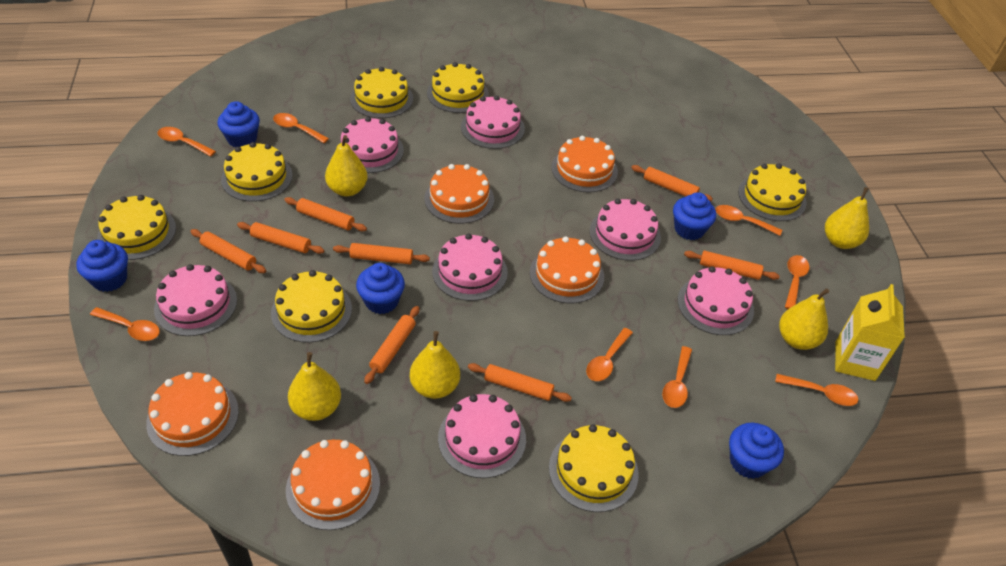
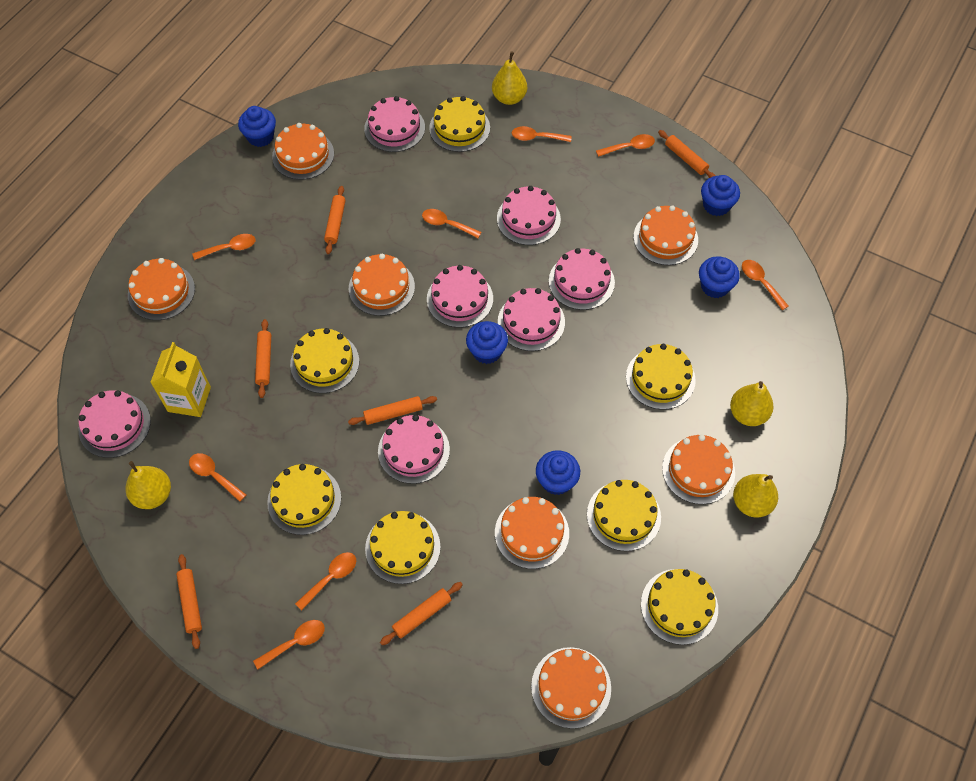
orange cake: 5 -> 7
orange rolling pin: 8 -> 6
yellow pear: 5 -> 4

